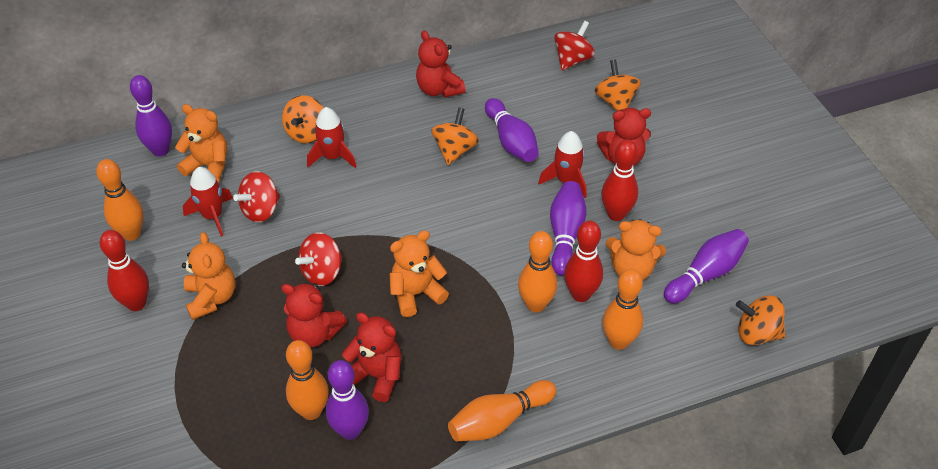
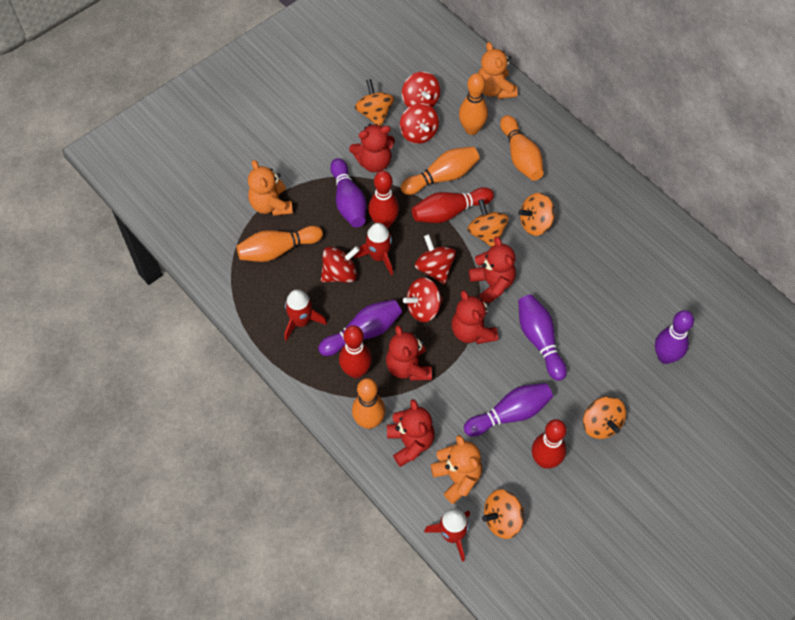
orange spinning top: 4 -> 5
orange teddy bear: 4 -> 3
red bowling pin: 3 -> 4
red spinning top: 3 -> 5
red teddy bear: 4 -> 5

